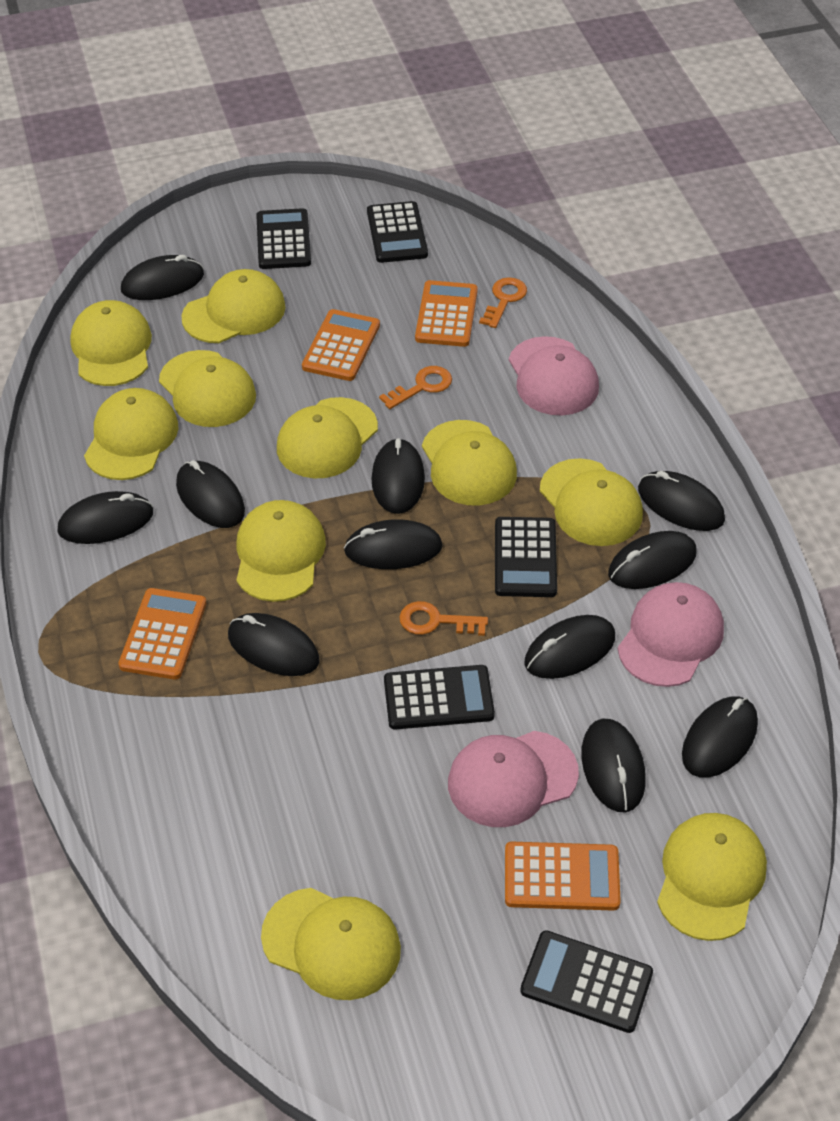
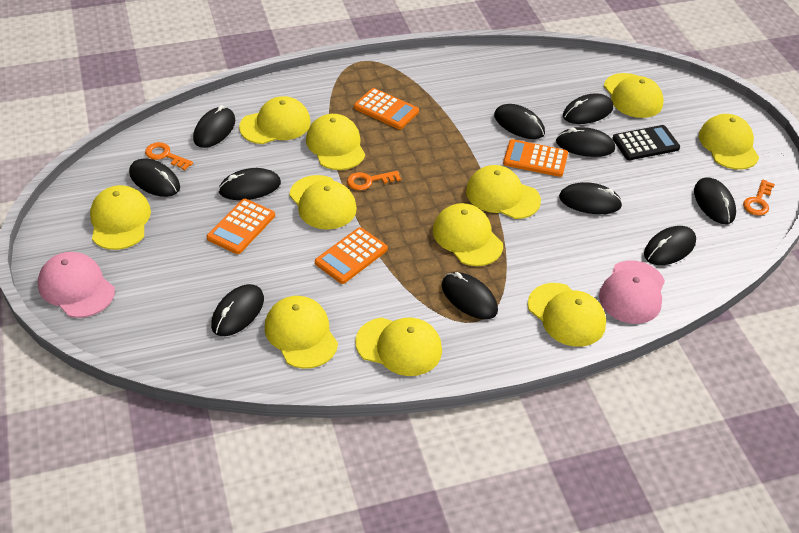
black calculator: 5 -> 1
pink cap: 3 -> 2
yellow cap: 10 -> 11

